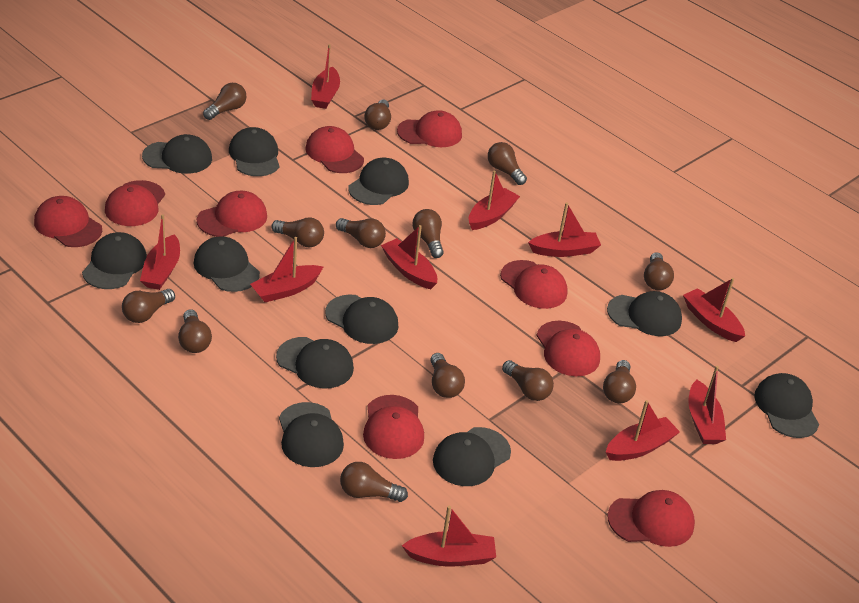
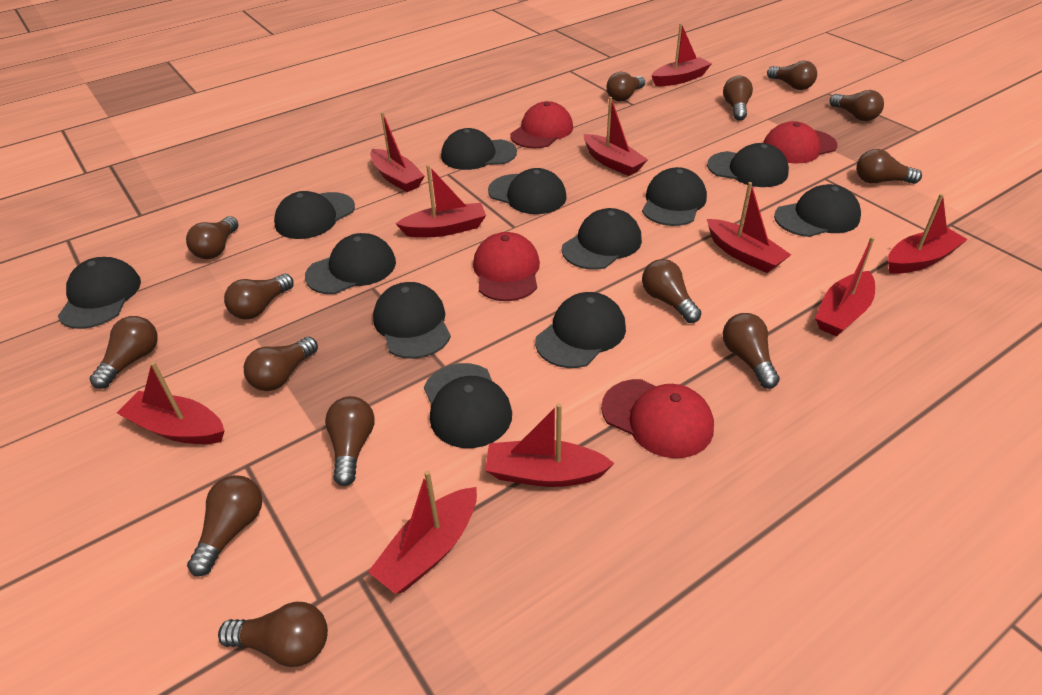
black cap: 11 -> 12
brown light bulb: 13 -> 14
red cap: 9 -> 4

